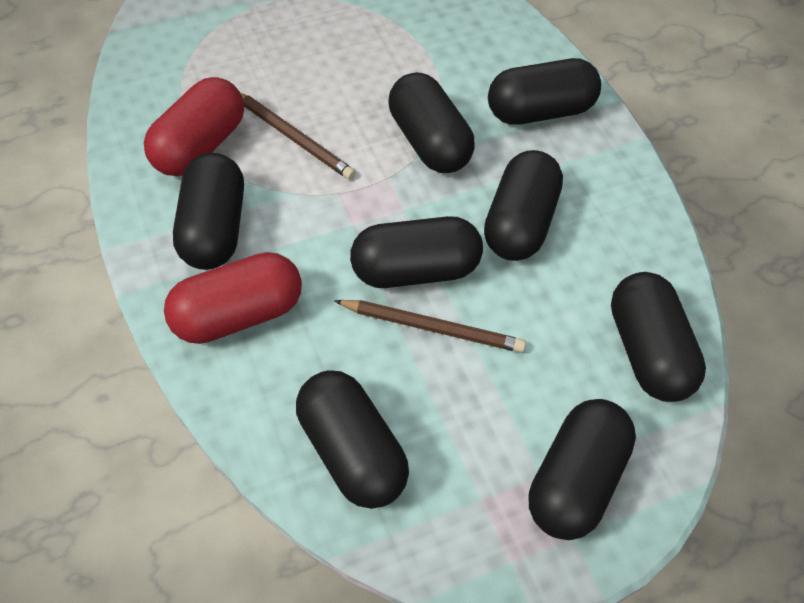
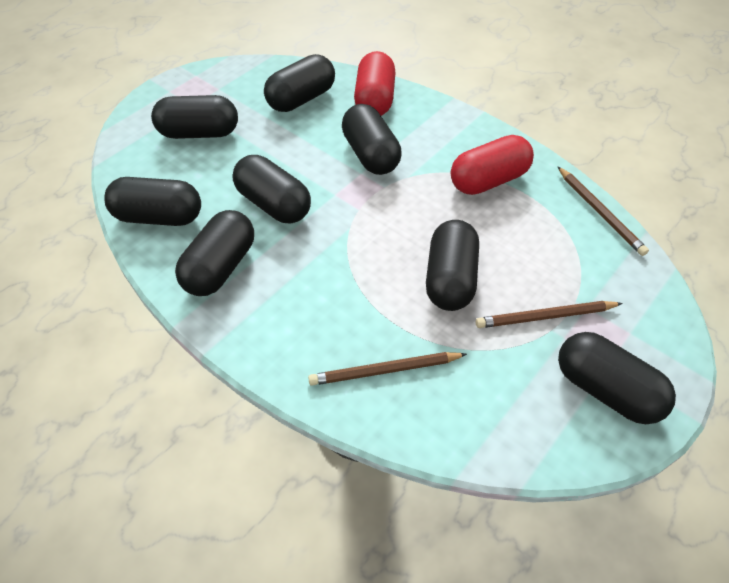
brown pencil: 2 -> 3

